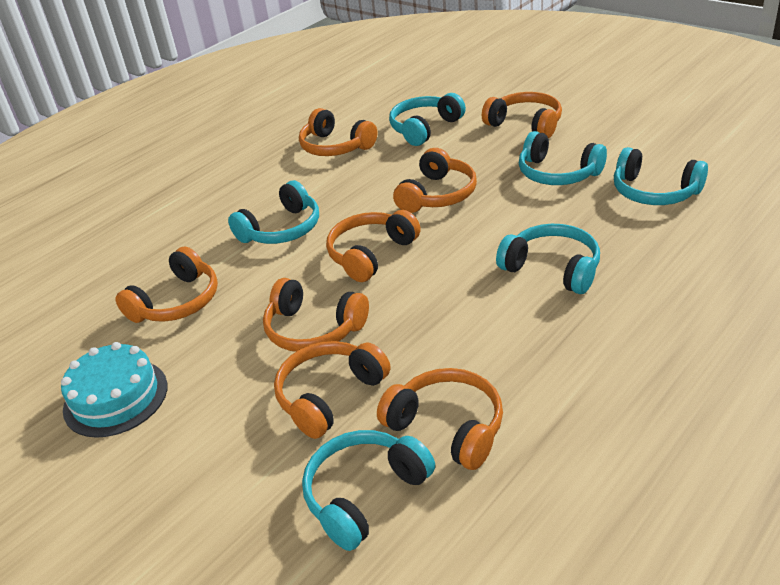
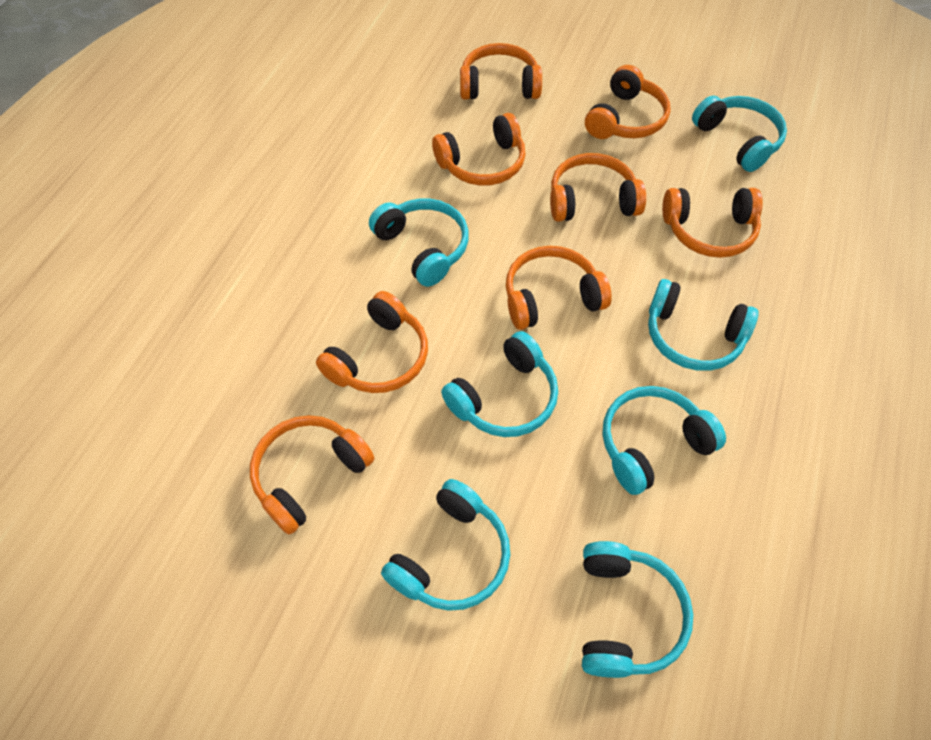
turquoise cake: 1 -> 0
turquoise headphones: 6 -> 7

